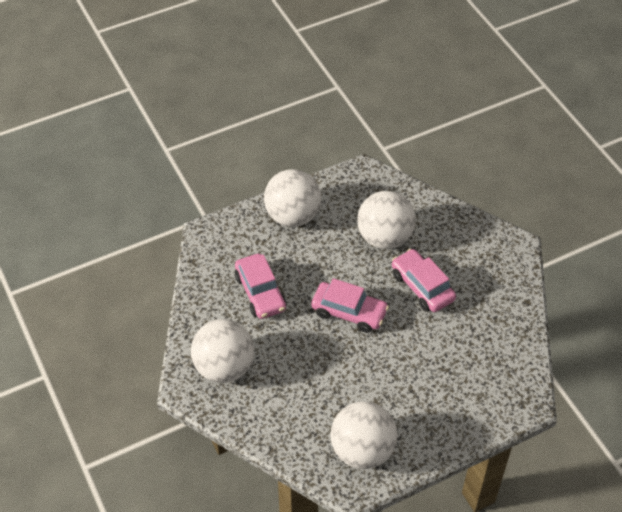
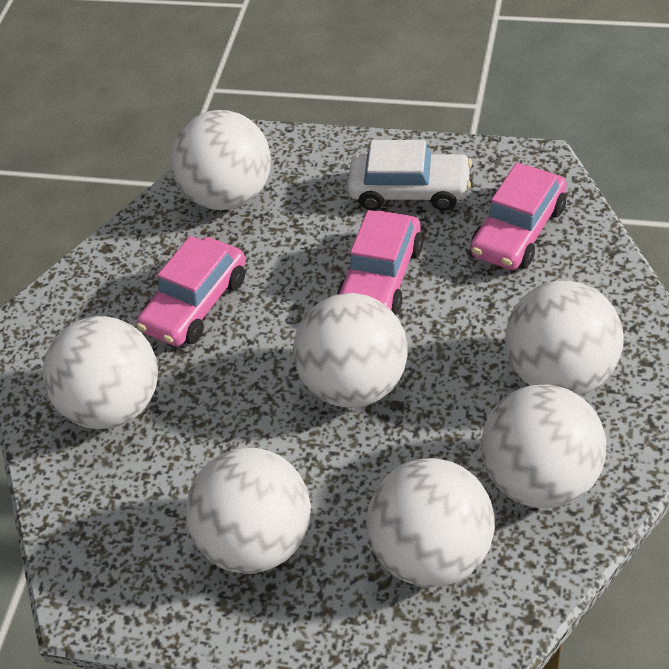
white ball: 4 -> 7
white car: 0 -> 1

